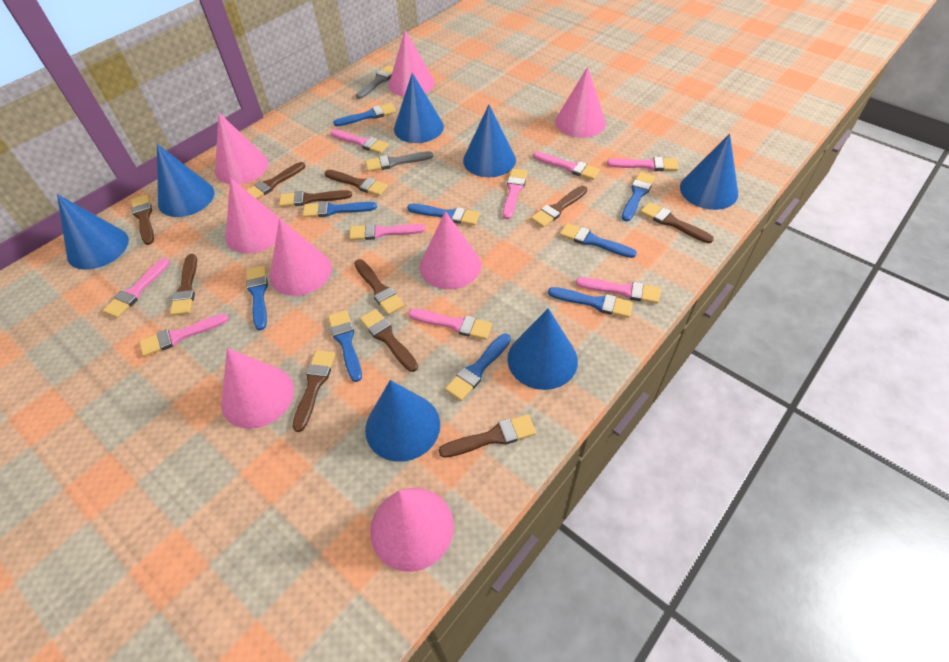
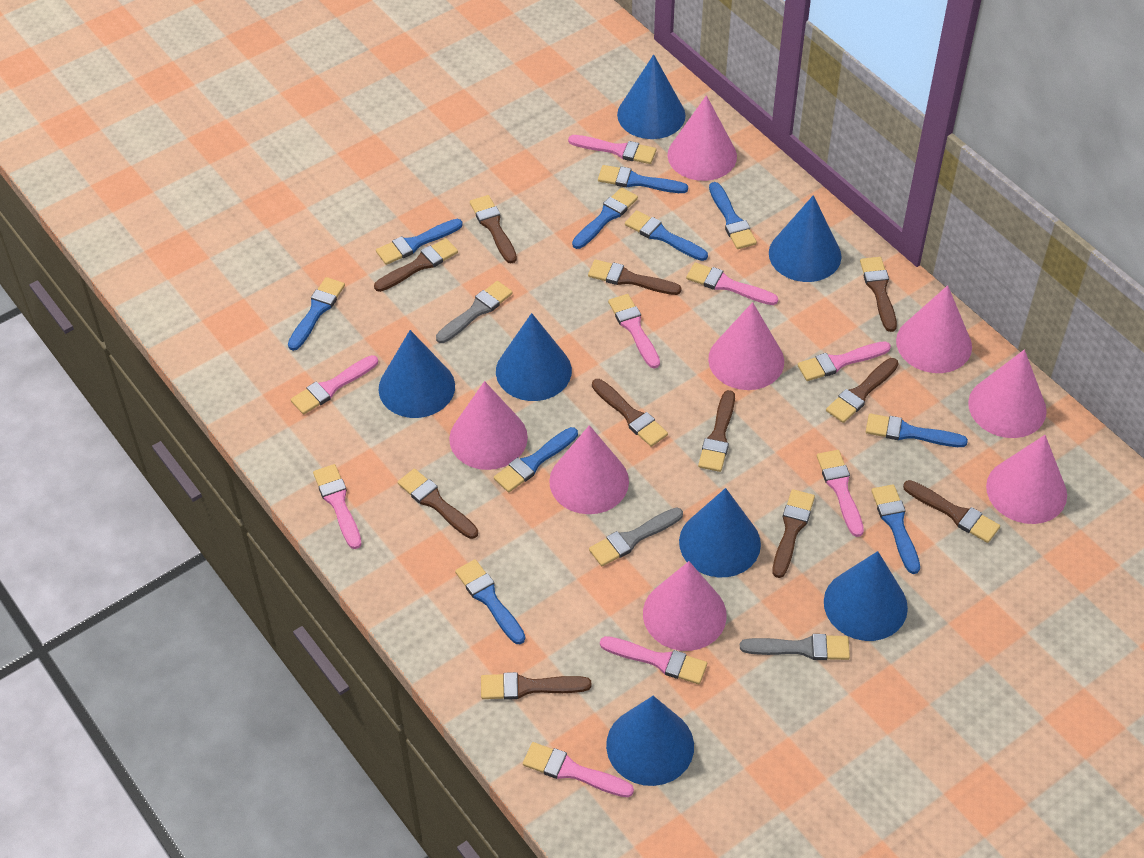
blue brush: 9 -> 10
grey brush: 2 -> 3

